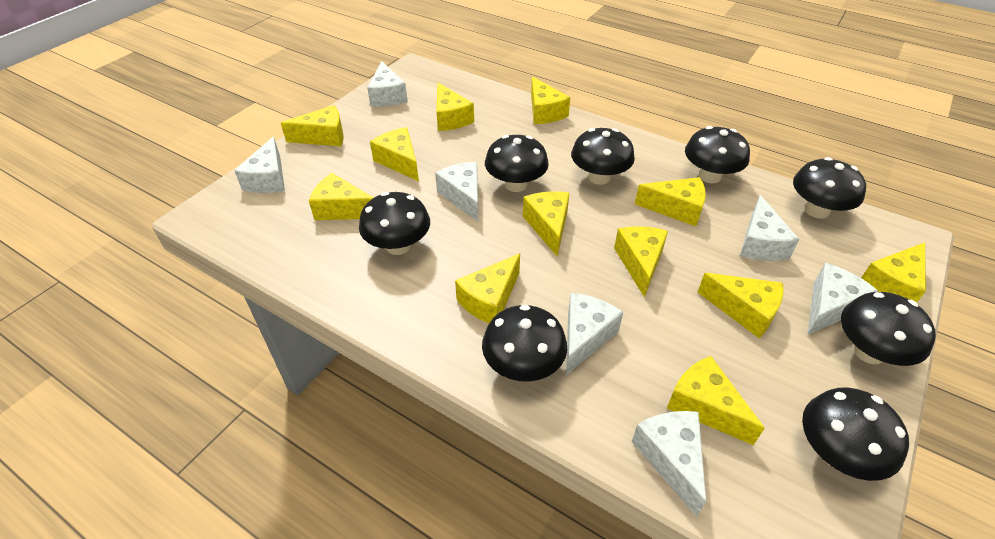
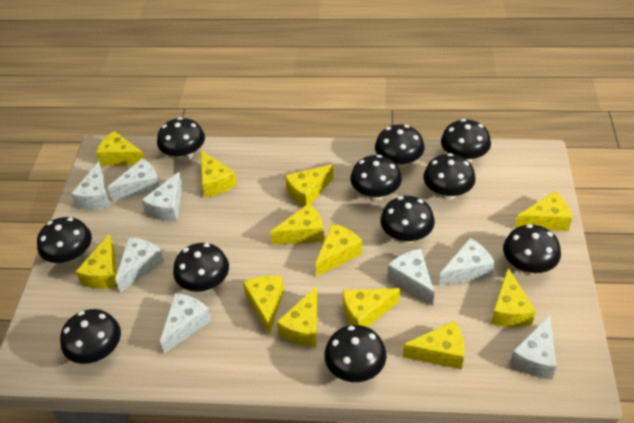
black mushroom: 8 -> 11
white cheese: 7 -> 8

